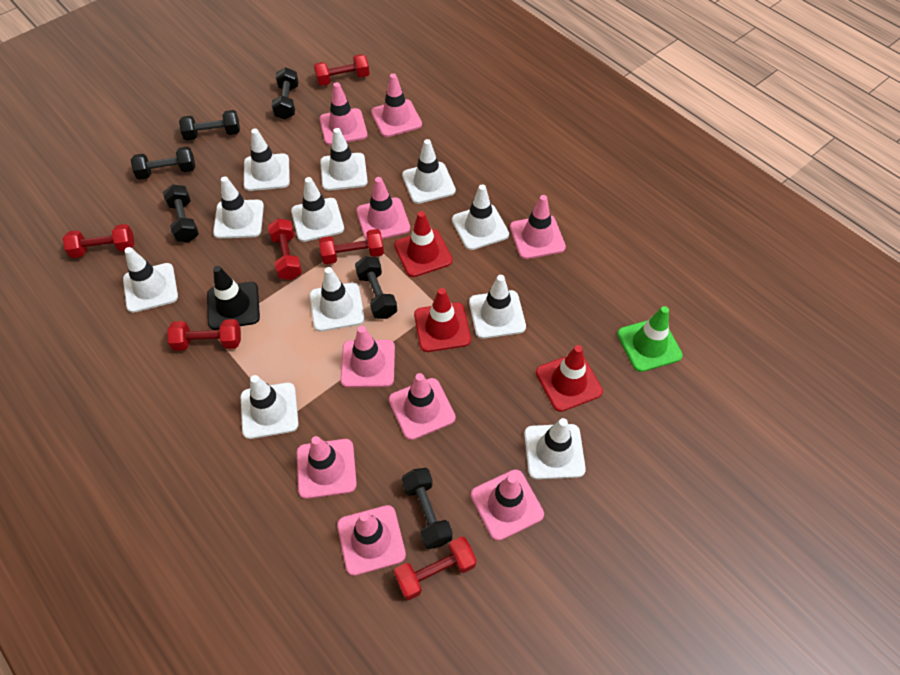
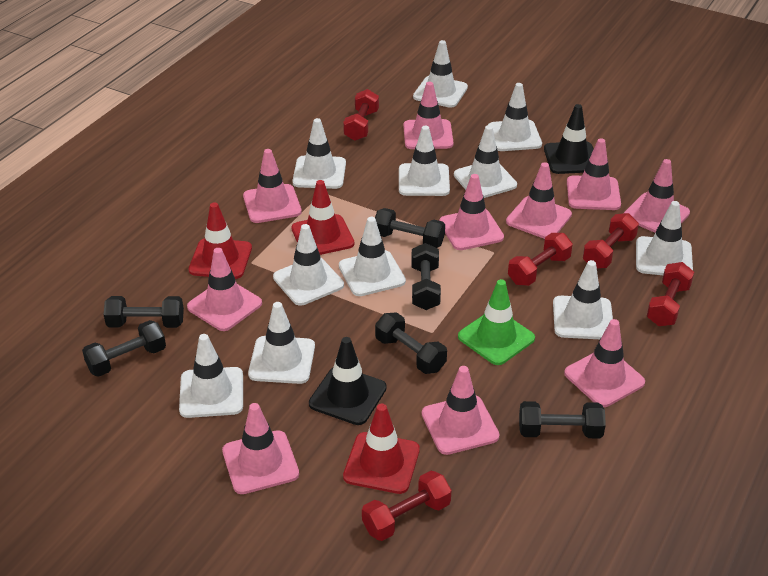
black traffic cone: 1 -> 2
pink traffic cone: 9 -> 10
red dumbbell: 6 -> 5

